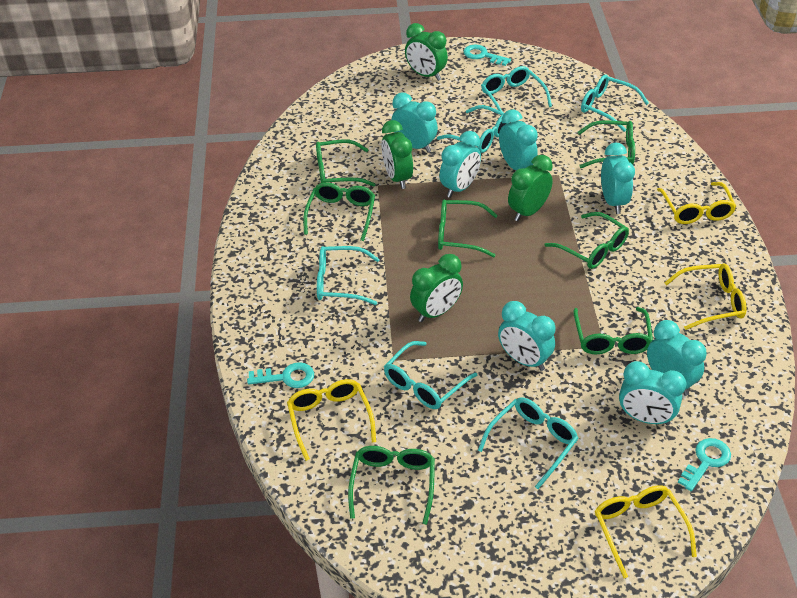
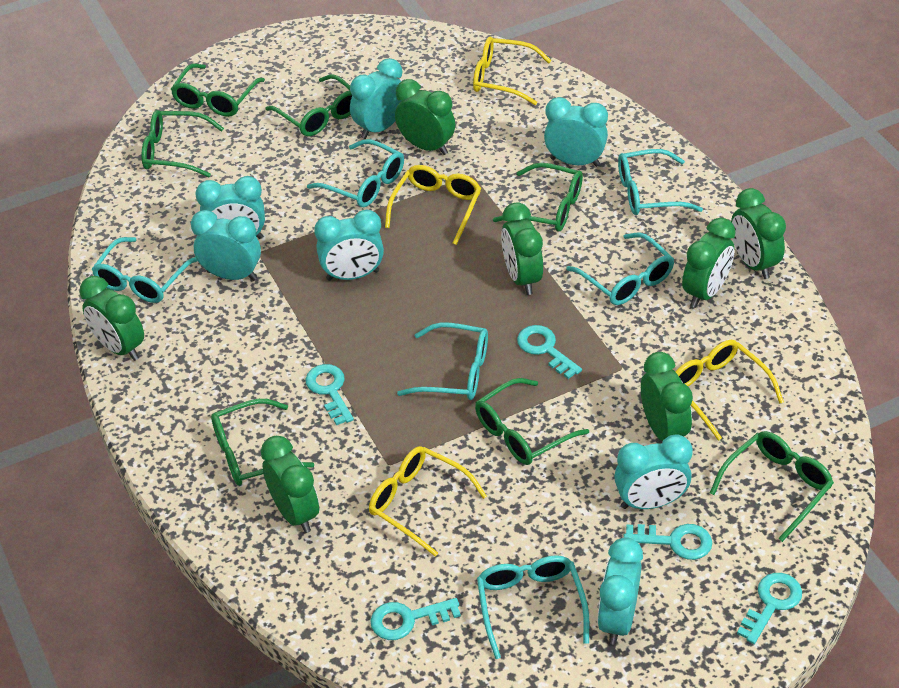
green clock: 4 -> 7
turquoise key: 3 -> 5

